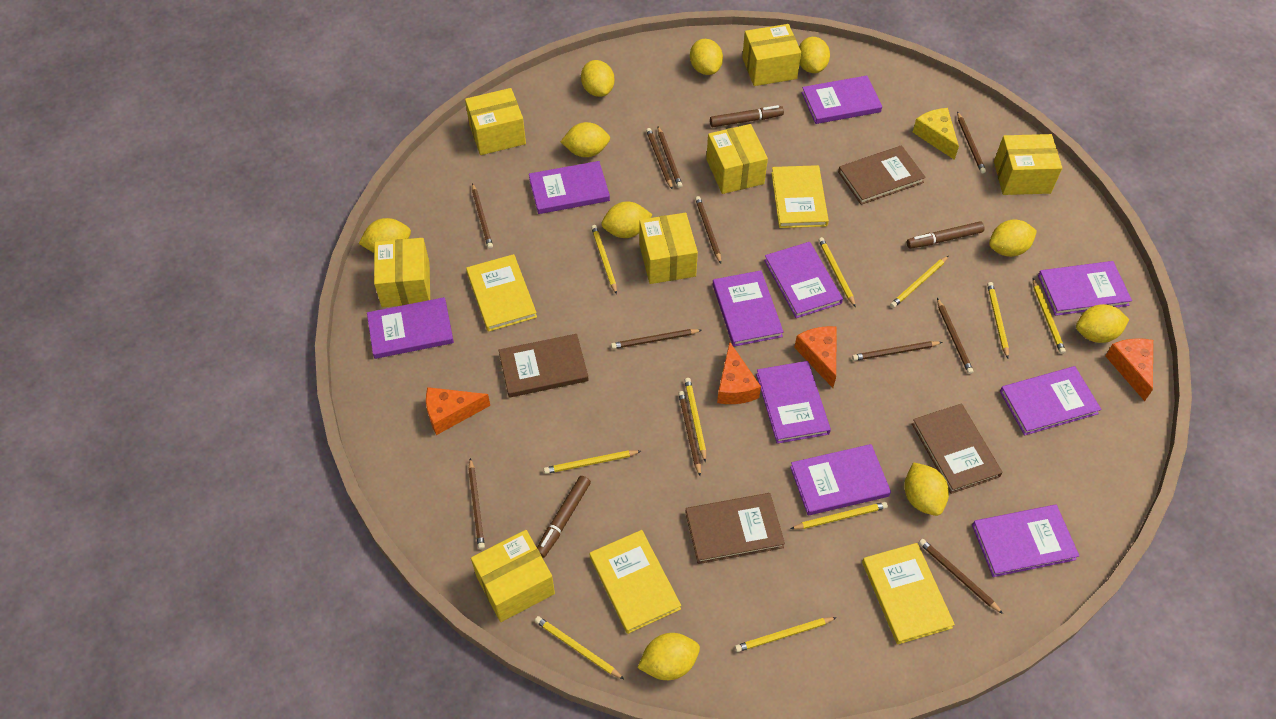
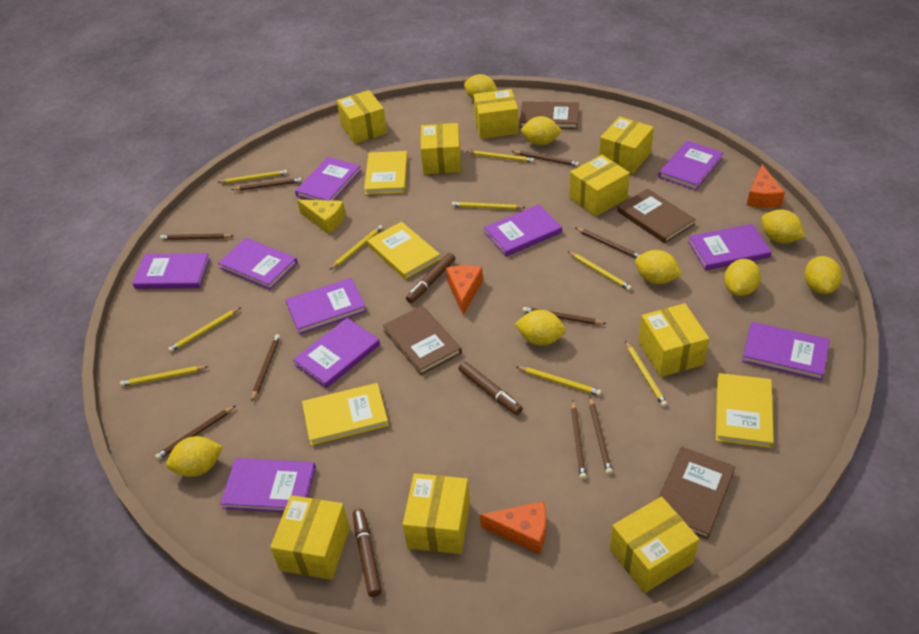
brown pencil: 11 -> 9
orange cheese: 4 -> 3
yellow box: 7 -> 9
yellow lemon: 10 -> 8
yellow pencil: 10 -> 9

